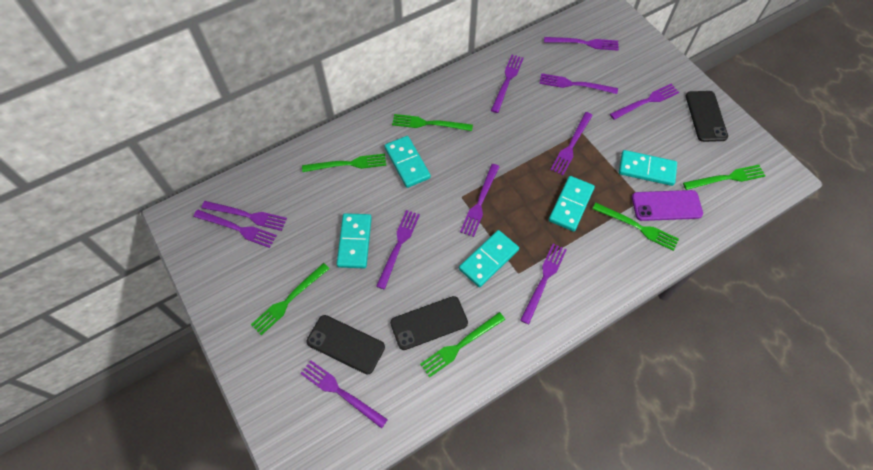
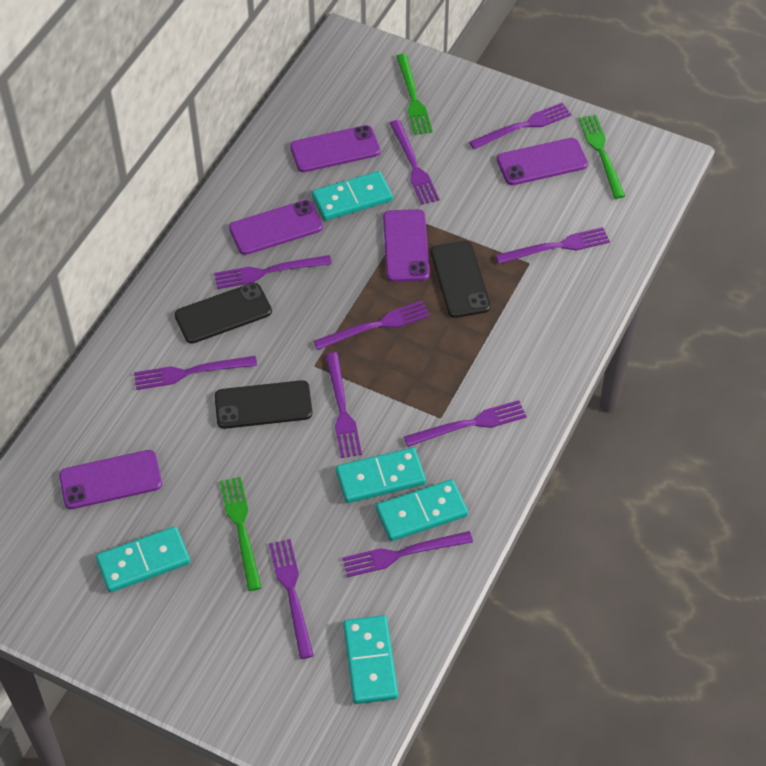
green fork: 6 -> 3
purple fork: 11 -> 10
purple phone: 1 -> 5

